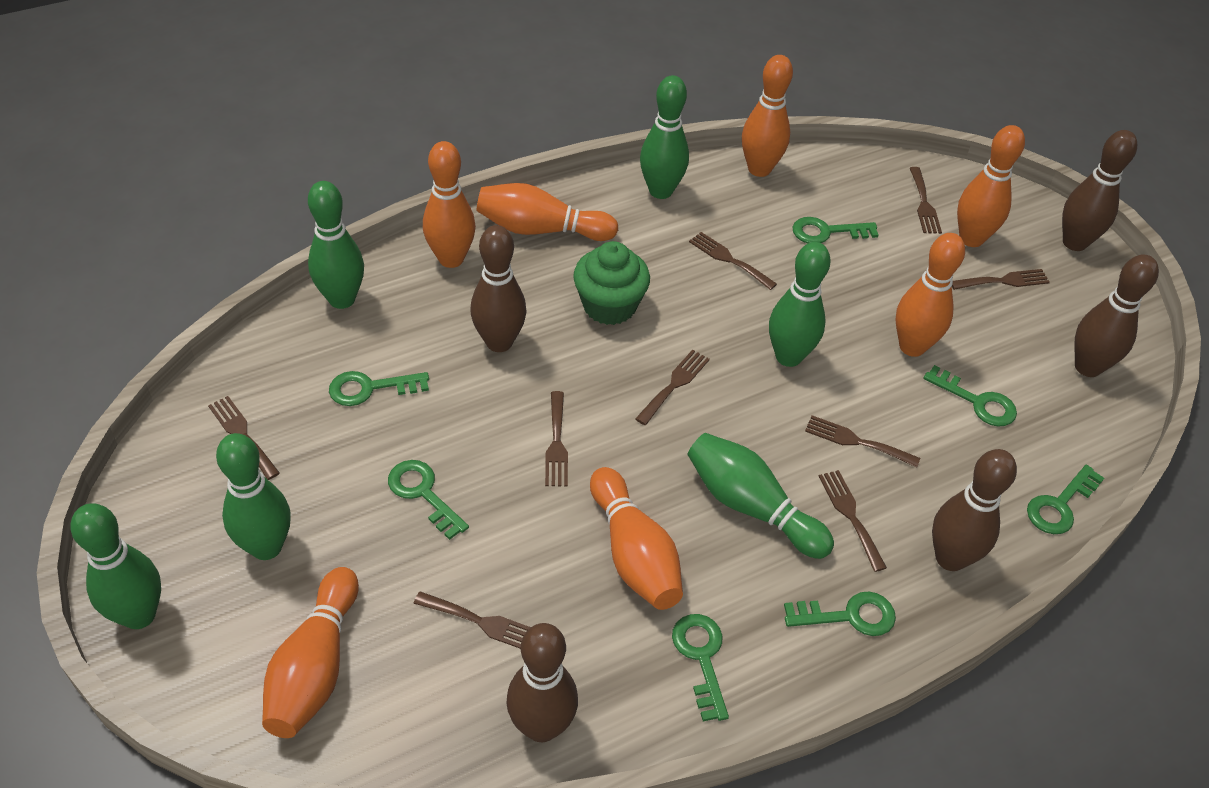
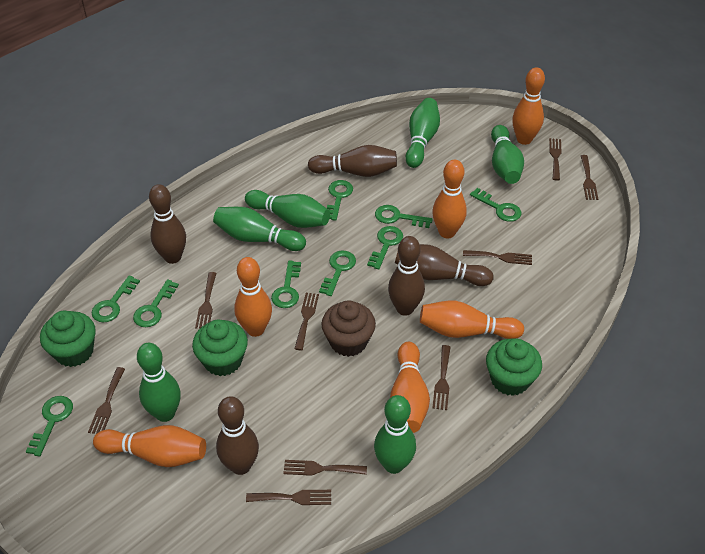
brown cupcake: 0 -> 1
green cupcake: 1 -> 3
green key: 7 -> 9
orange bowling pin: 7 -> 6

